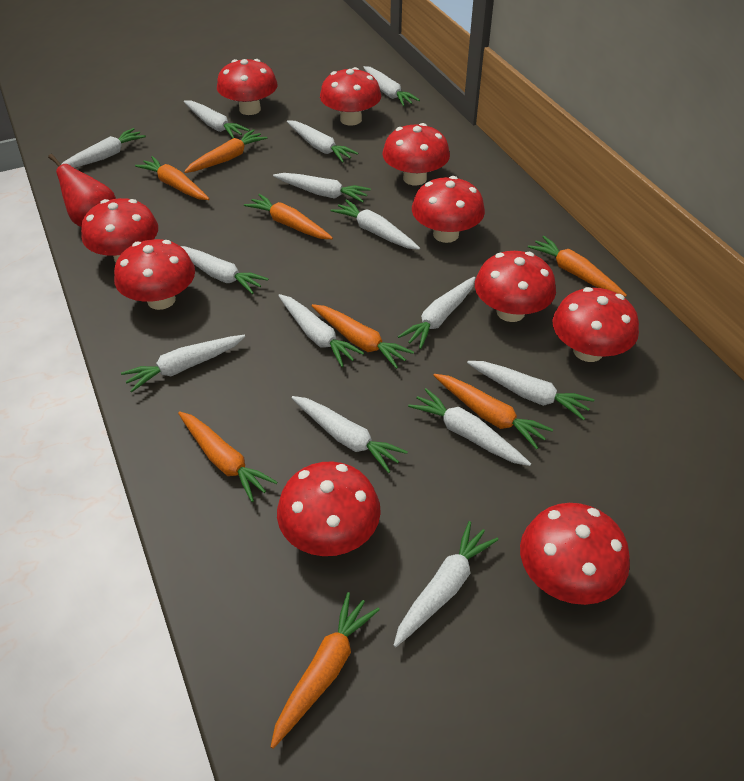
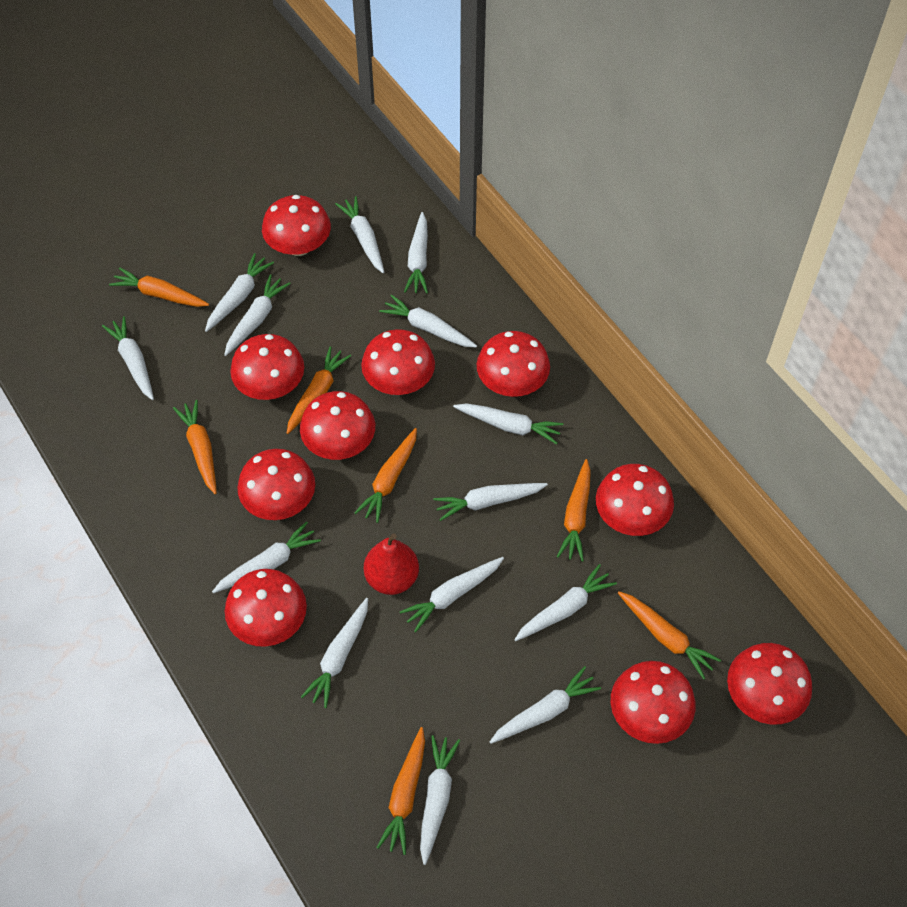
orange carrot: 8 -> 7

